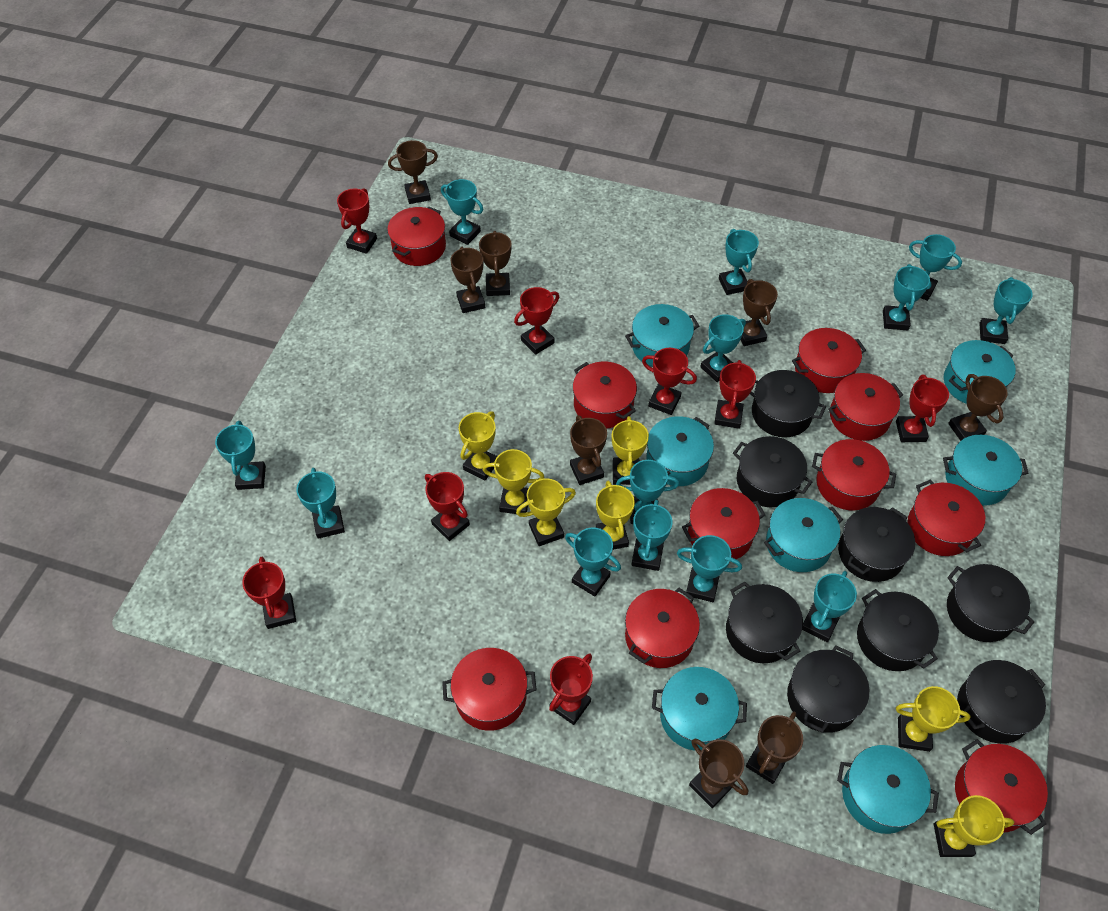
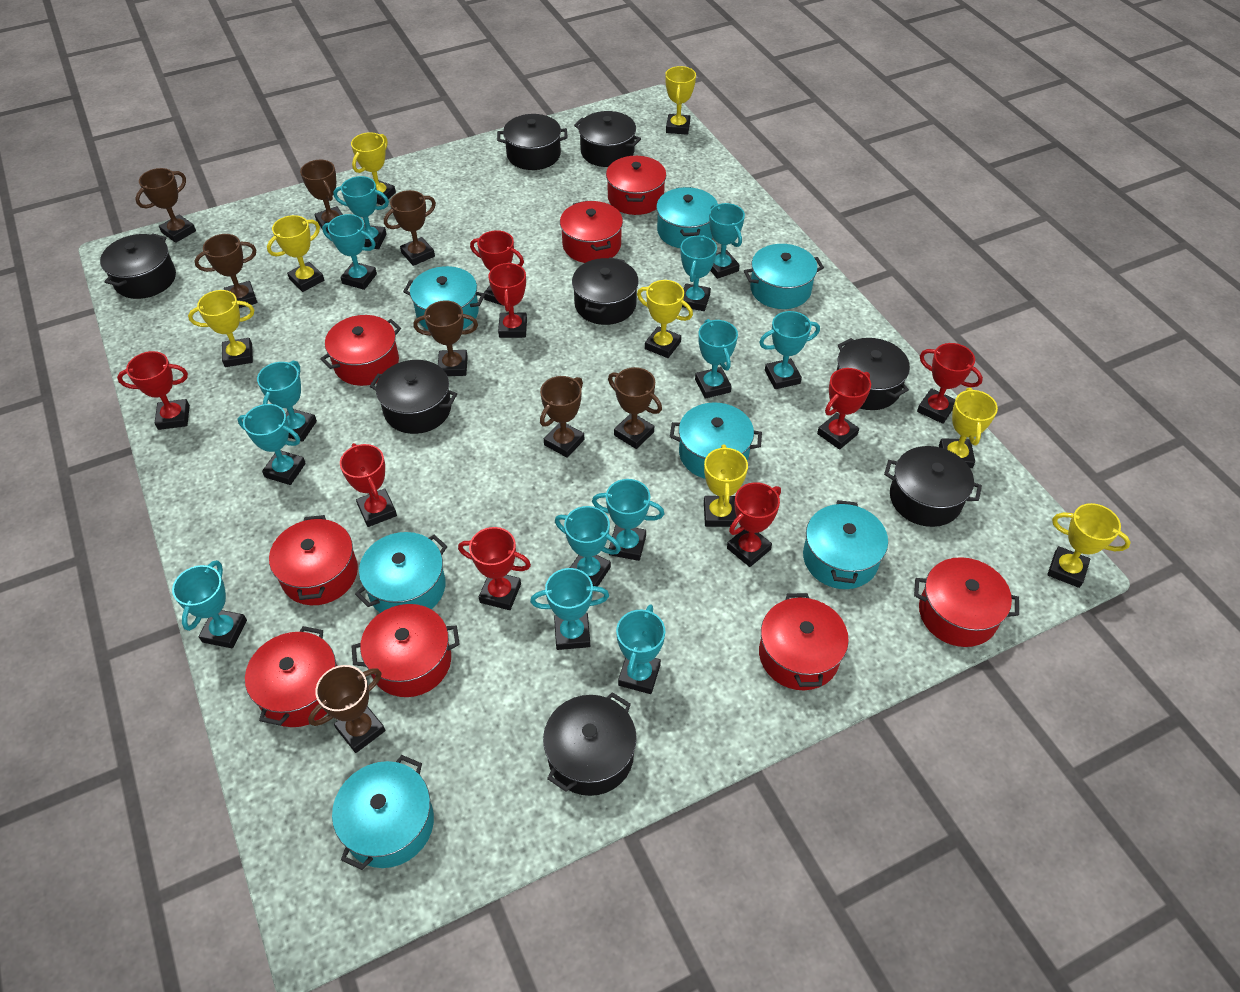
red pot: 10 -> 8
yellow trophy: 7 -> 8

